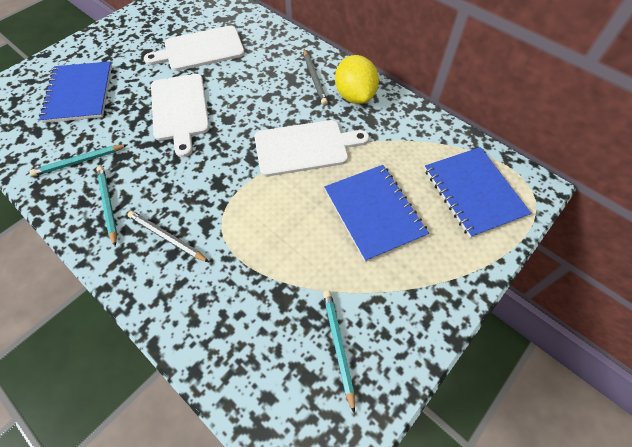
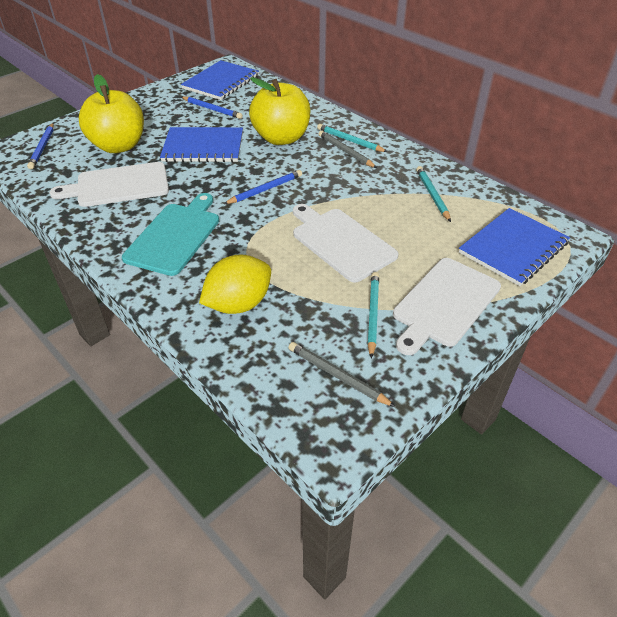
blue pencil: 0 -> 3
turquoise cutting board: 0 -> 1
yellow apple: 0 -> 2

